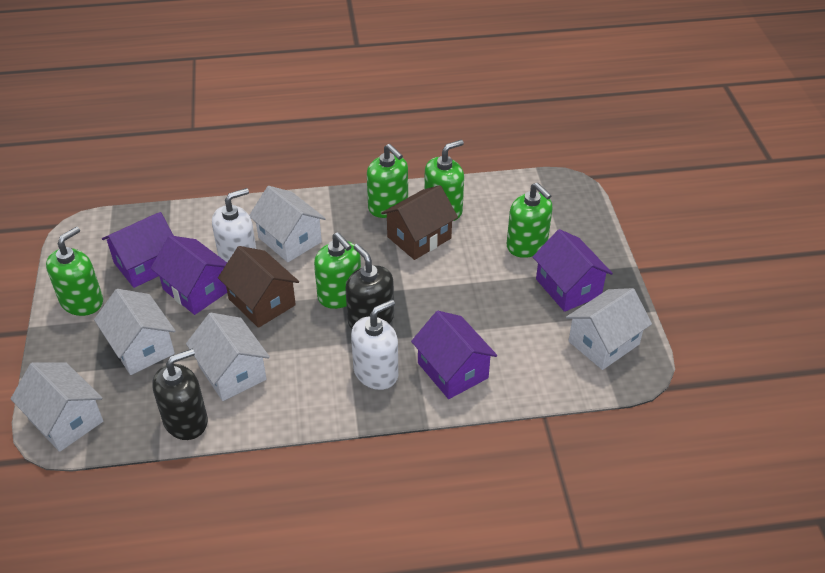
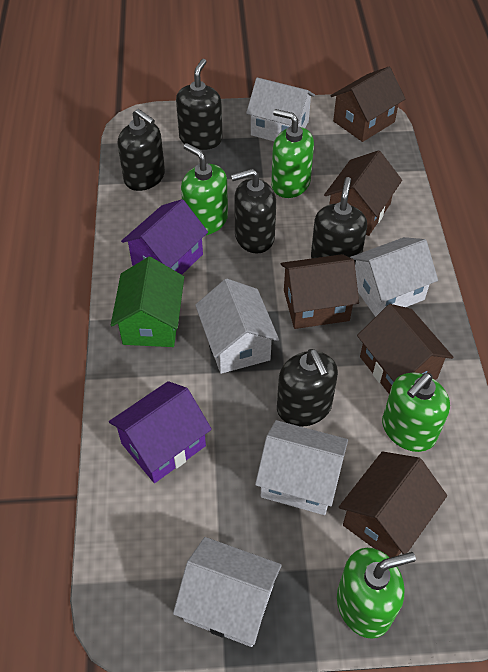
black soap dispenser: 2 -> 5
brown house: 2 -> 5
green house: 0 -> 1
green soap dispenser: 5 -> 4
purple house: 4 -> 2
white soap dispenser: 2 -> 0

